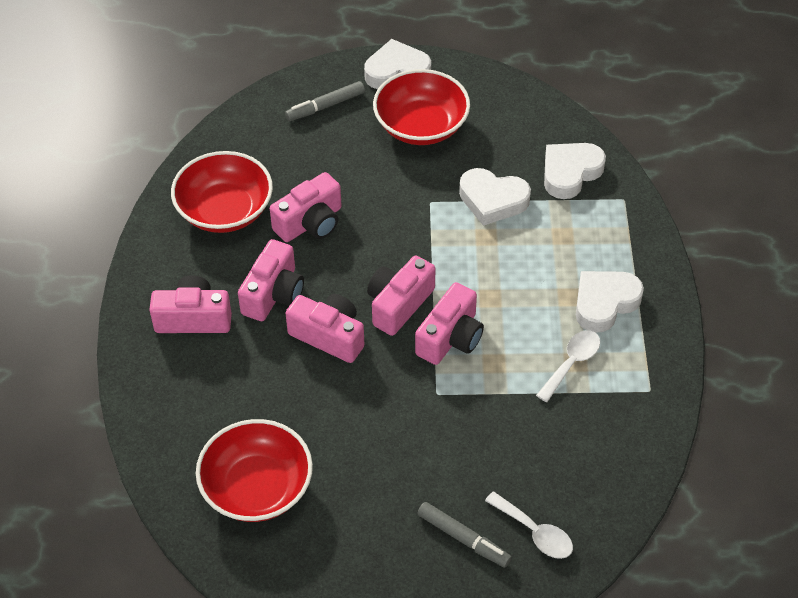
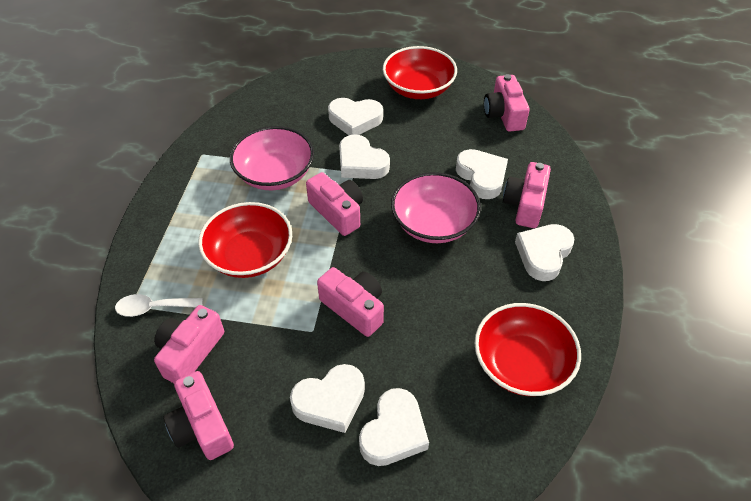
grey marker: 2 -> 0
pink bowl: 0 -> 2
white heart: 4 -> 6
white spoon: 2 -> 1

